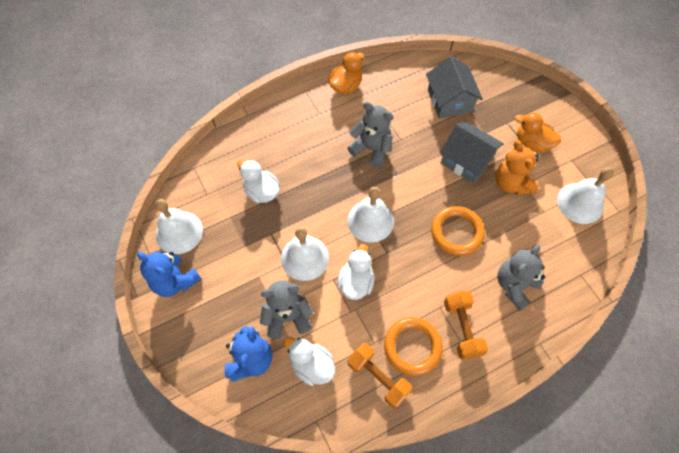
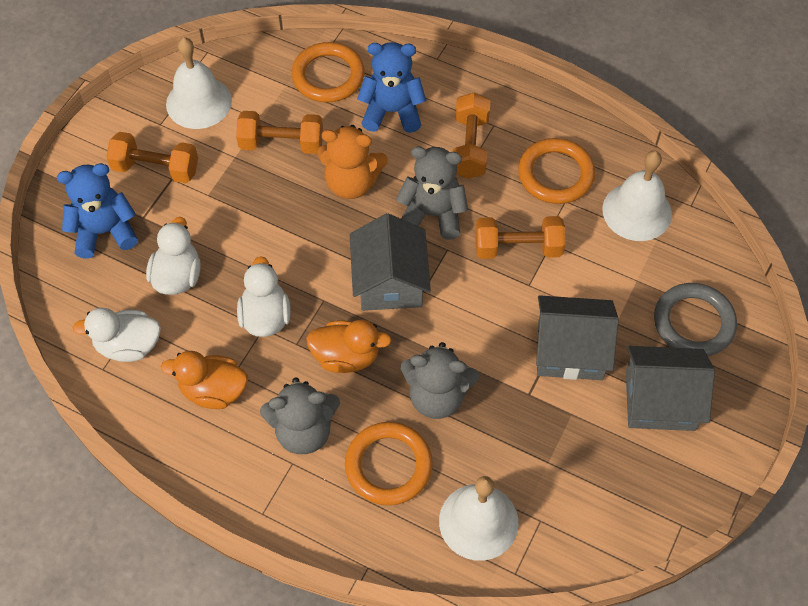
grey house: 2 -> 3
grey ring: 0 -> 1
orange dumbbell: 2 -> 4
orange ring: 2 -> 3
white bell: 4 -> 3

